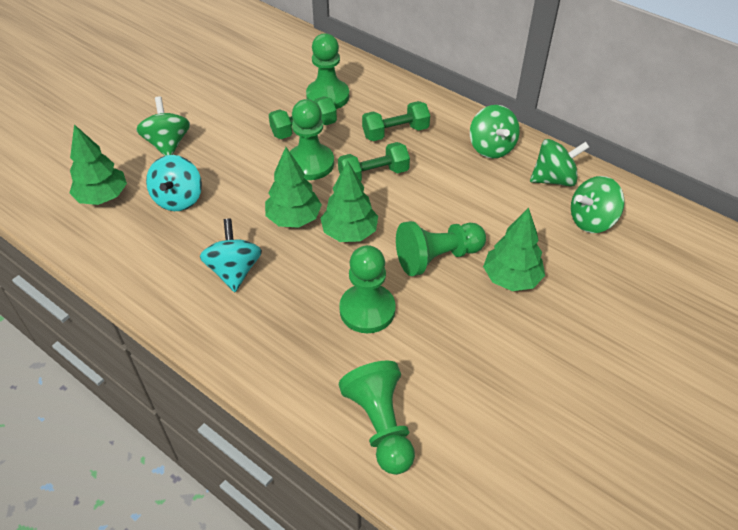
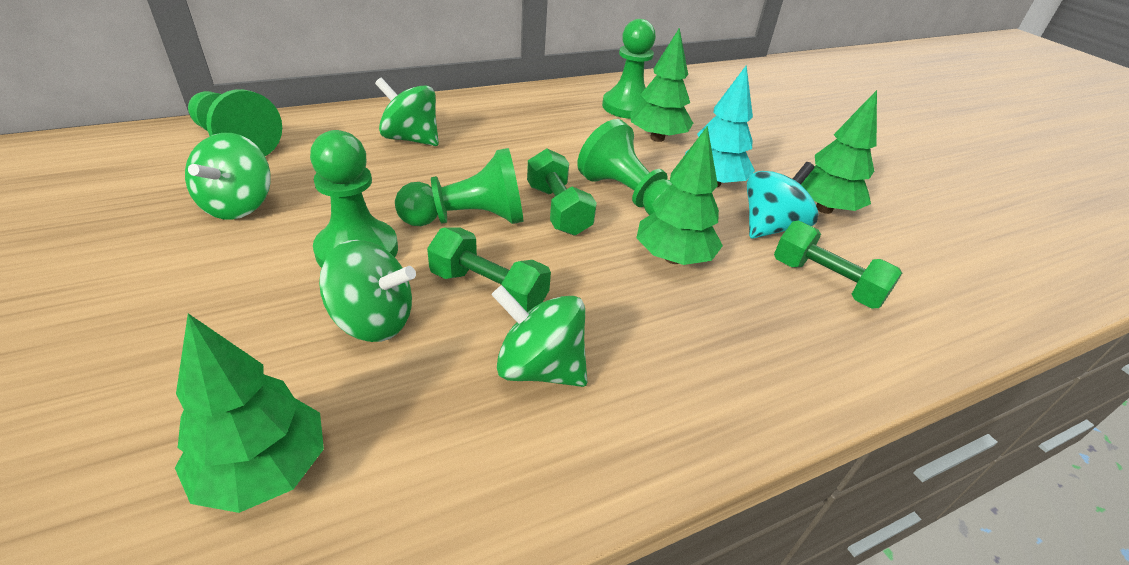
turquoise spinning top: 2 -> 1
turquoise tree: 0 -> 1

